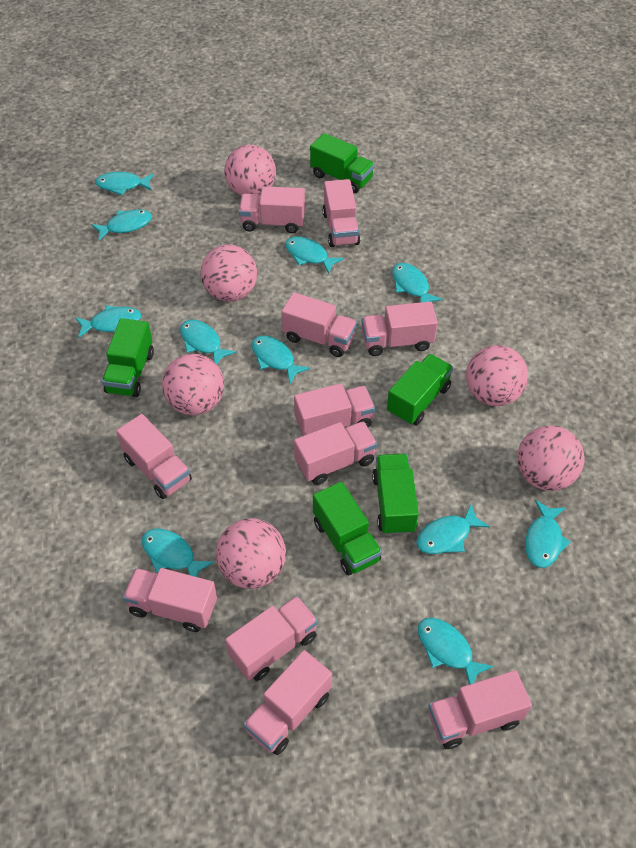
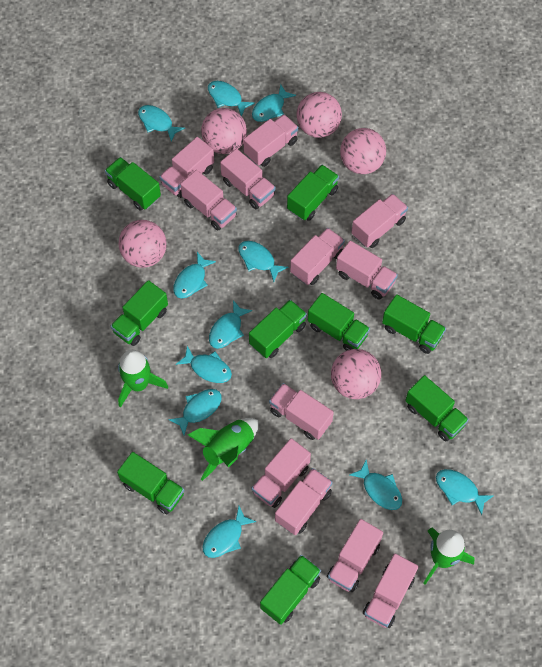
green rocket: 0 -> 3
green truck: 5 -> 9
pink ball: 6 -> 5
pink truck: 11 -> 12

